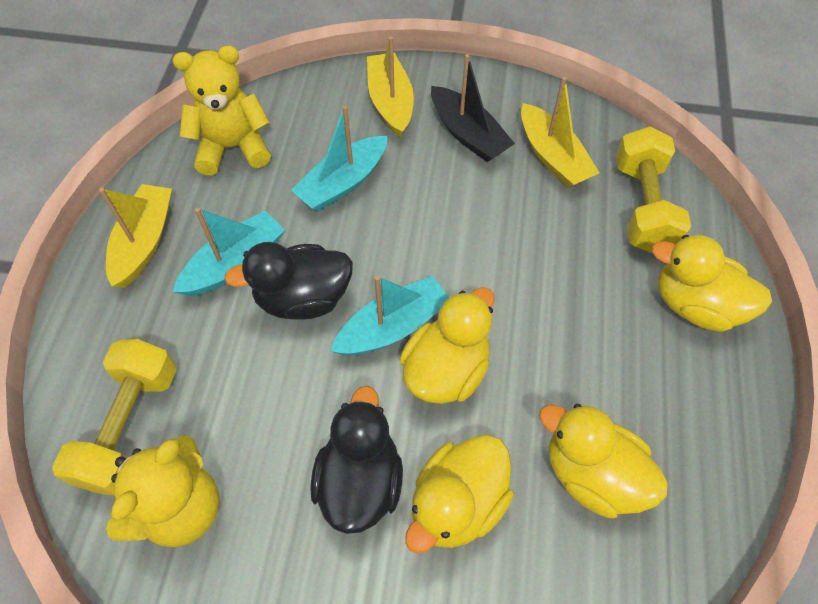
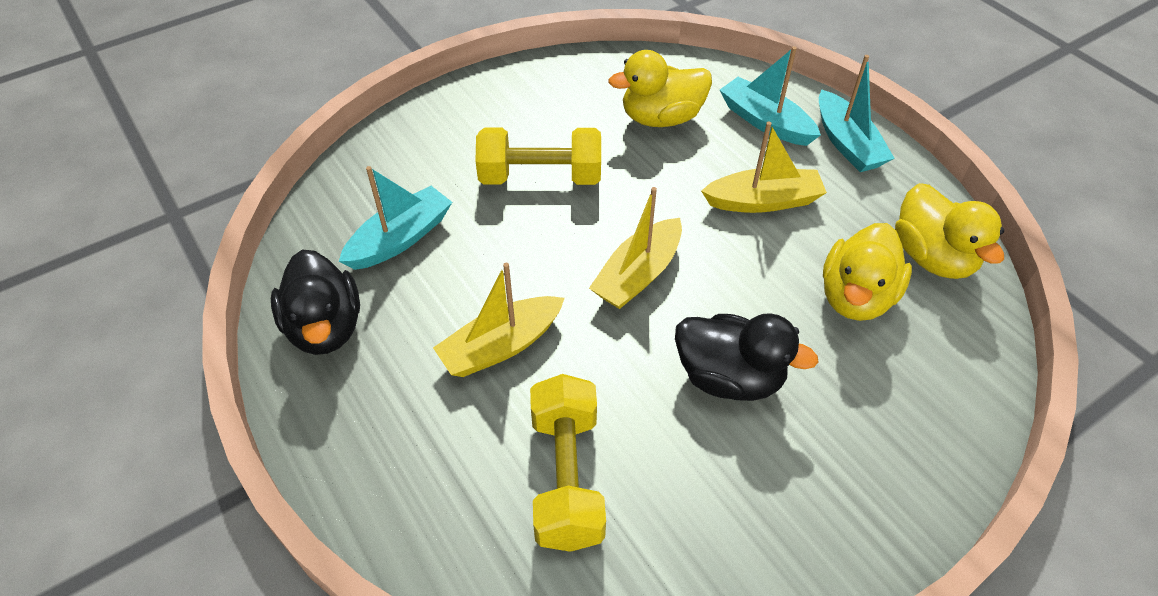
black boat: 1 -> 0
yellow duck: 4 -> 3
yellow teddy bear: 2 -> 0

